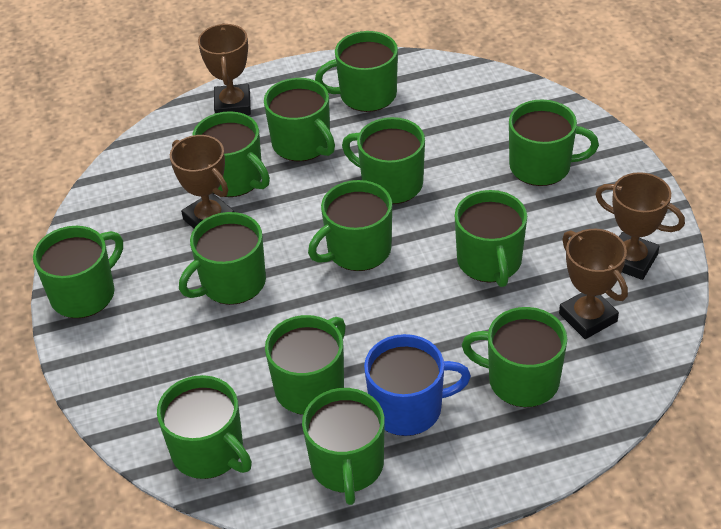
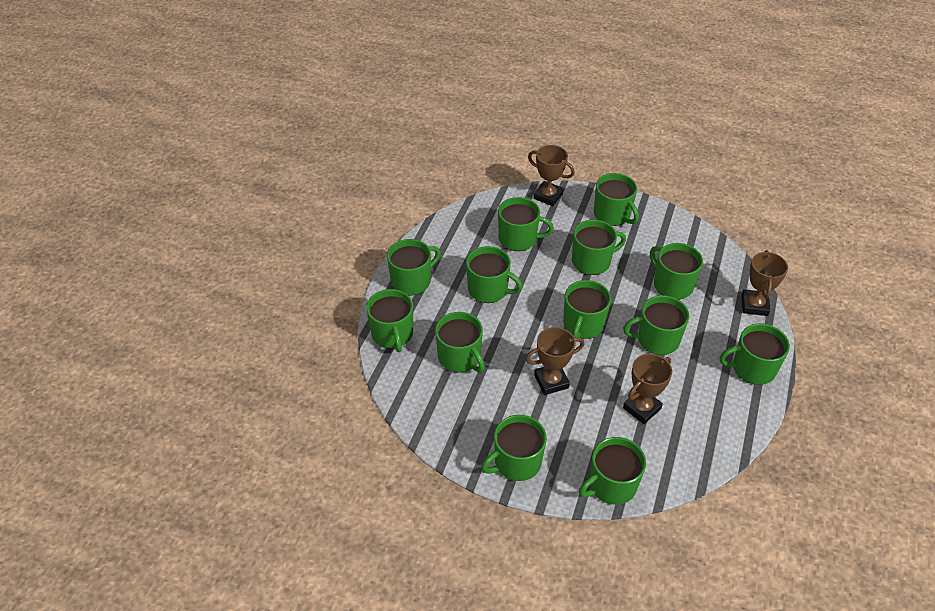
blue mug: 1 -> 0

